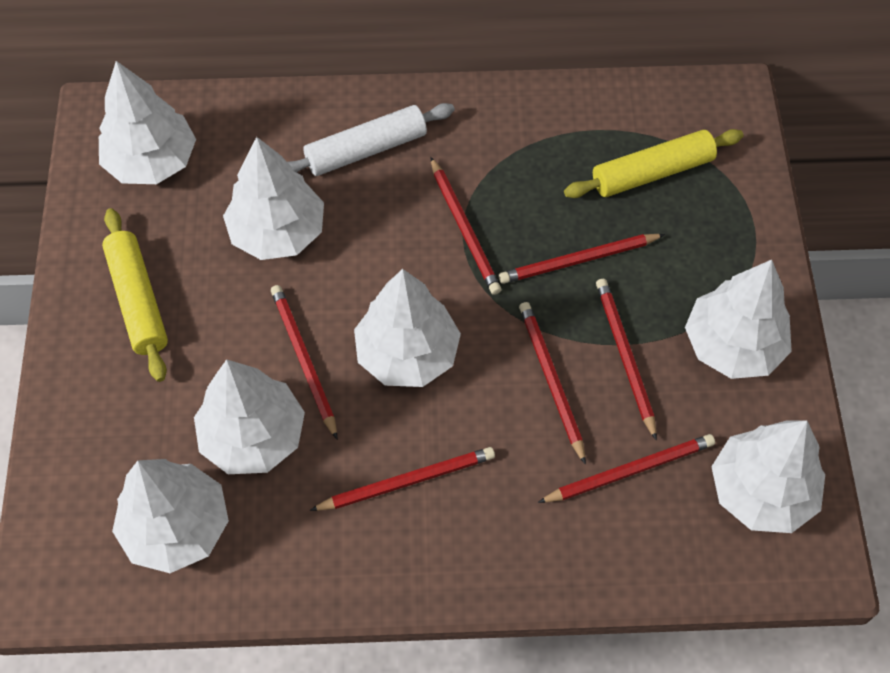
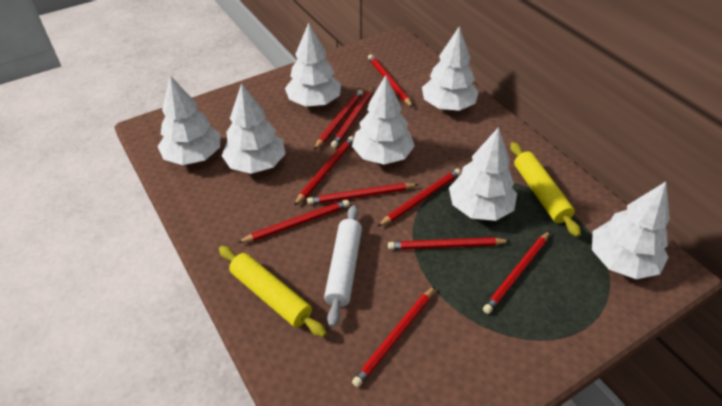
red pencil: 7 -> 10

